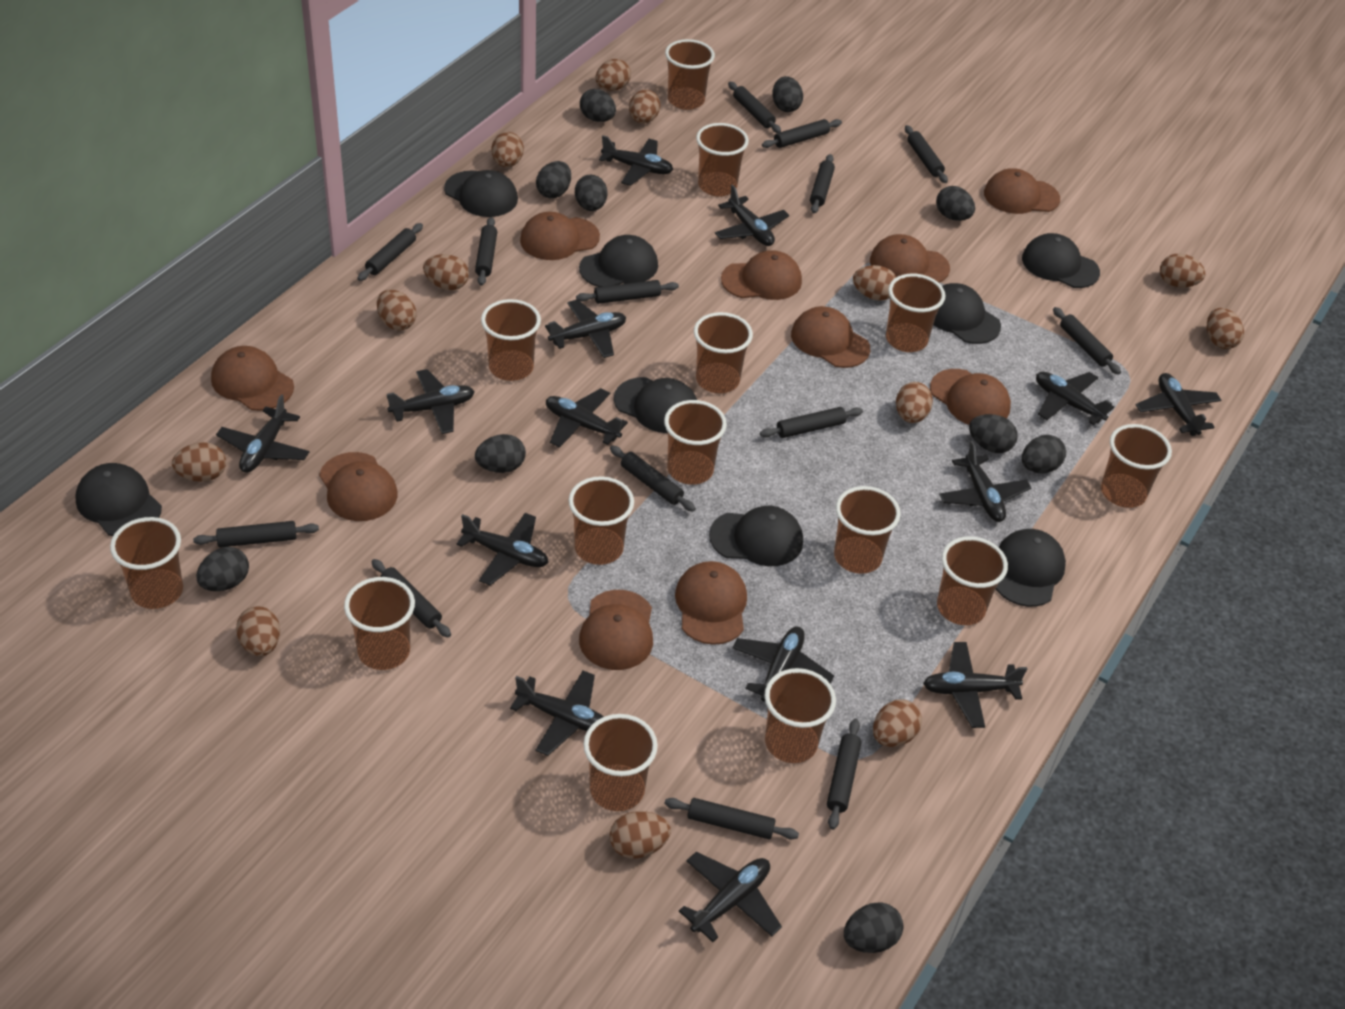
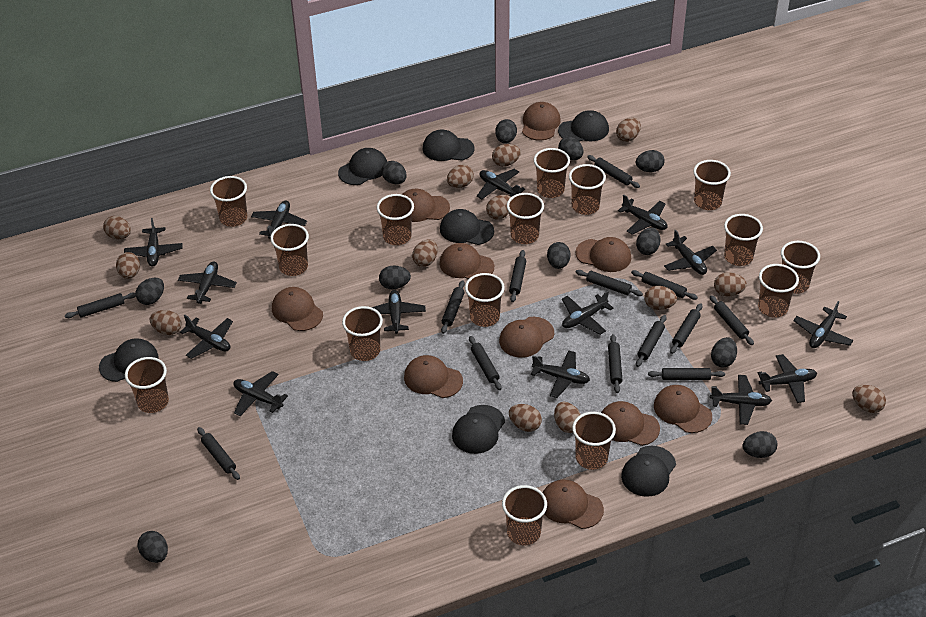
black cap: 8 -> 7
black egg: 10 -> 11
black rolling pin: 14 -> 13
brown cup: 14 -> 15

